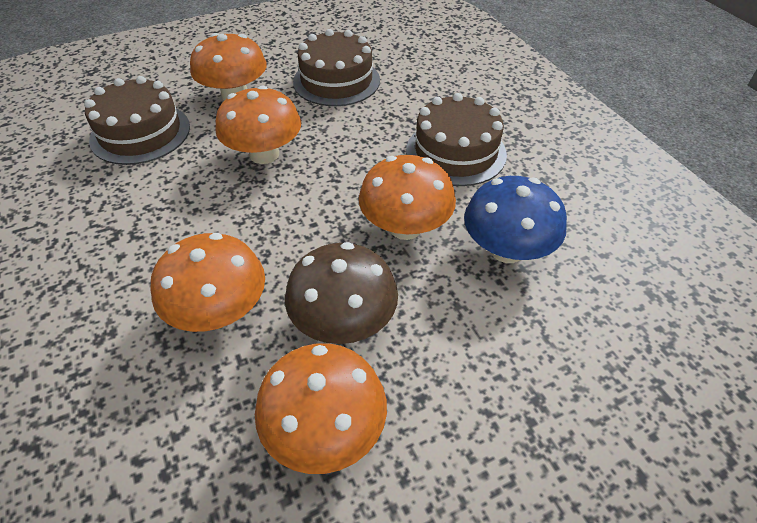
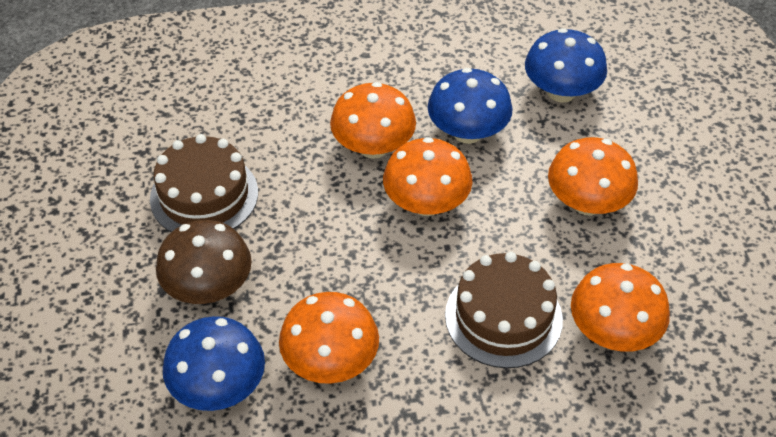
blue mushroom: 1 -> 3
brown cake: 3 -> 2

